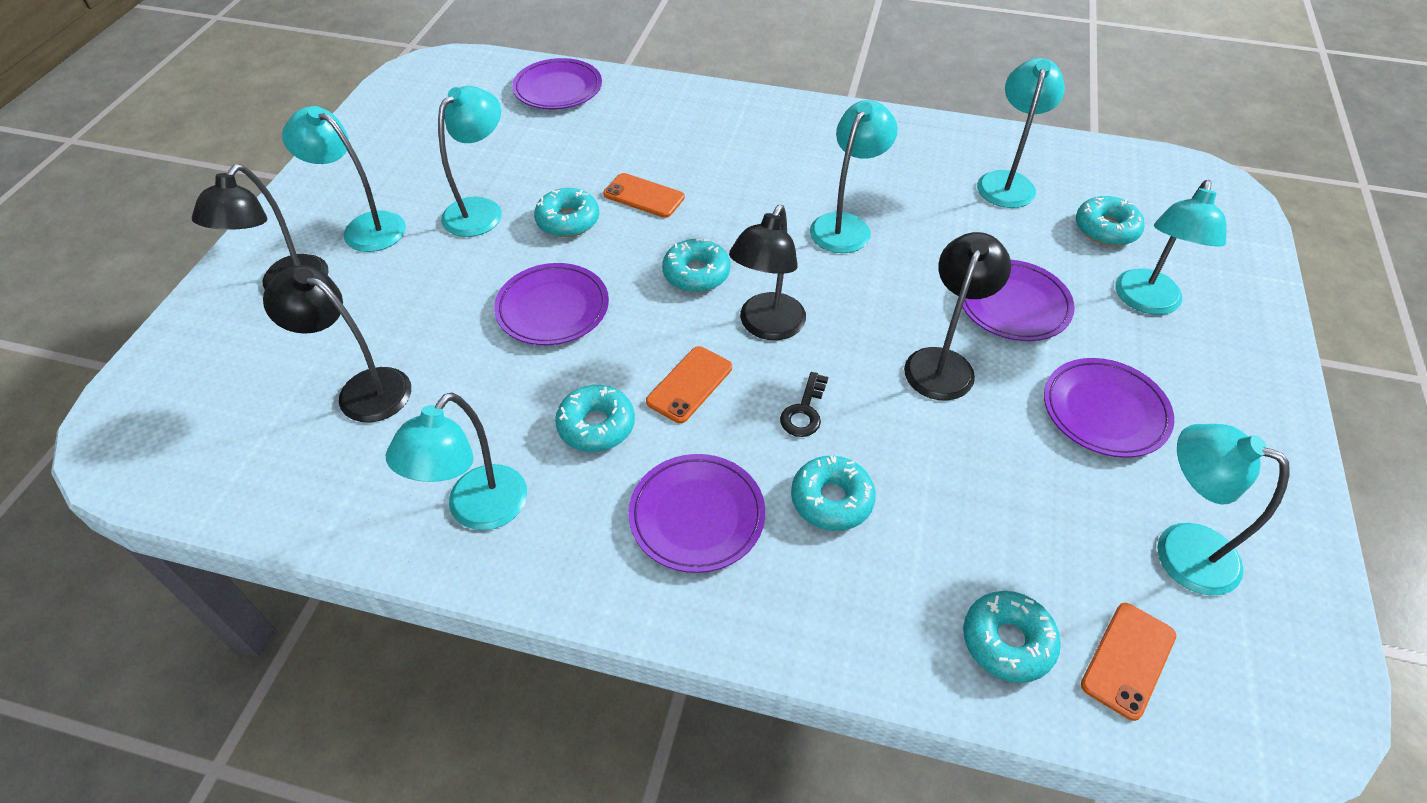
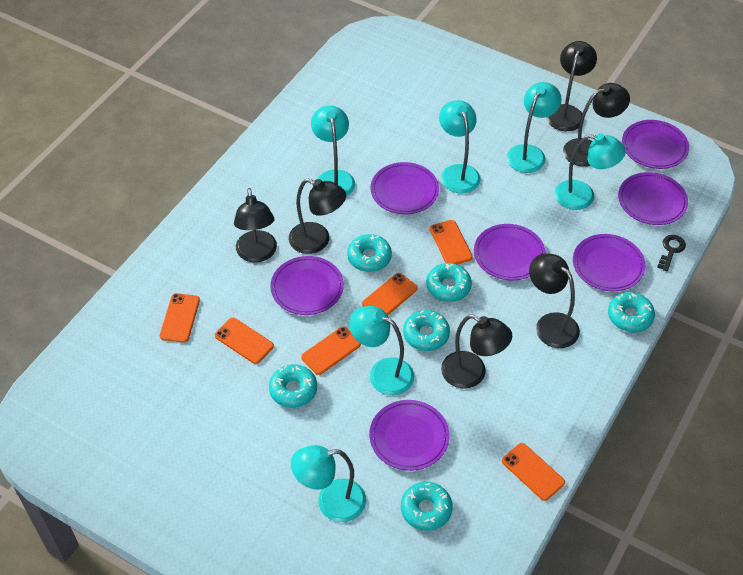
black lamp: 4 -> 6
orange phone: 3 -> 6
purple plate: 5 -> 7
turquoise lamp: 7 -> 6

